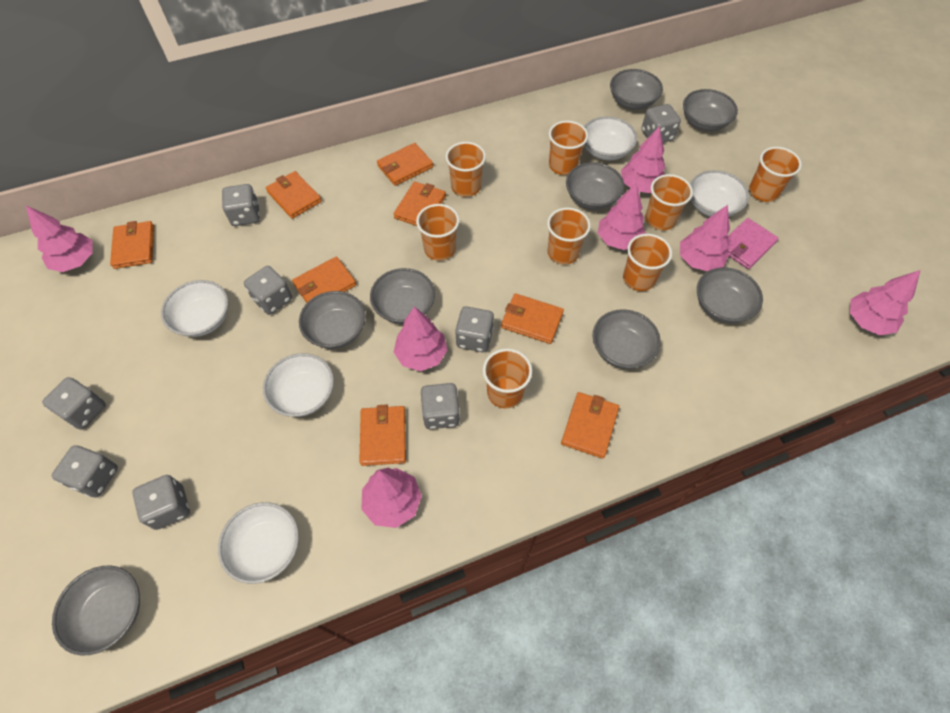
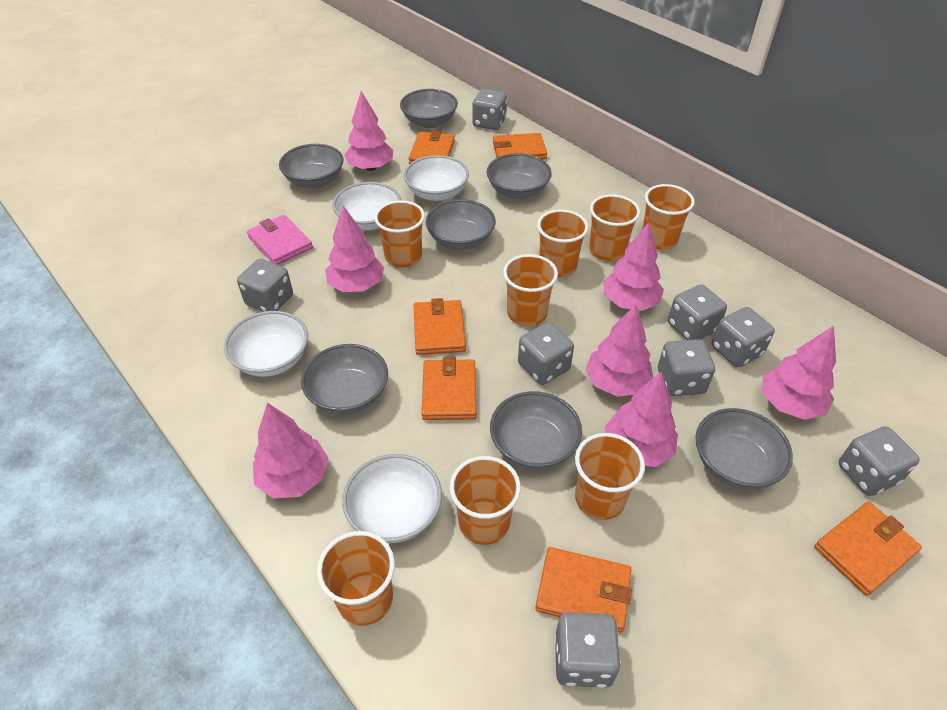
grey bowl: 8 -> 7
orange wallet: 8 -> 6
white bowl: 5 -> 4

